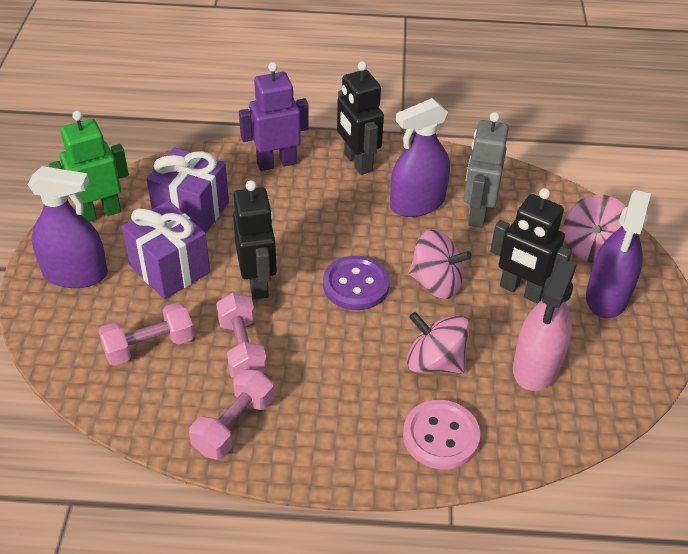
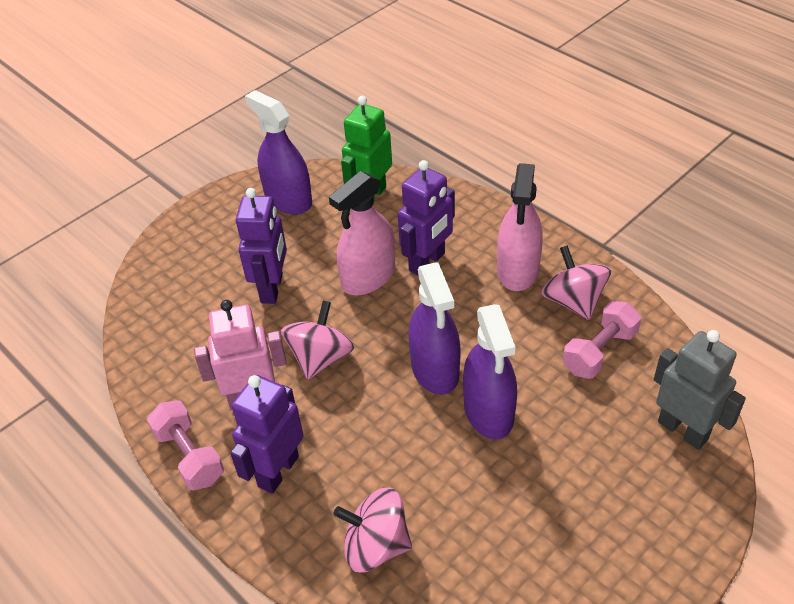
black robot: 3 -> 0
pink button: 1 -> 0
pink dumbbell: 3 -> 2
pink robot: 0 -> 1
pink spray bottle: 1 -> 2
purple button: 1 -> 0
purple gift: 2 -> 0
purple robot: 1 -> 3

